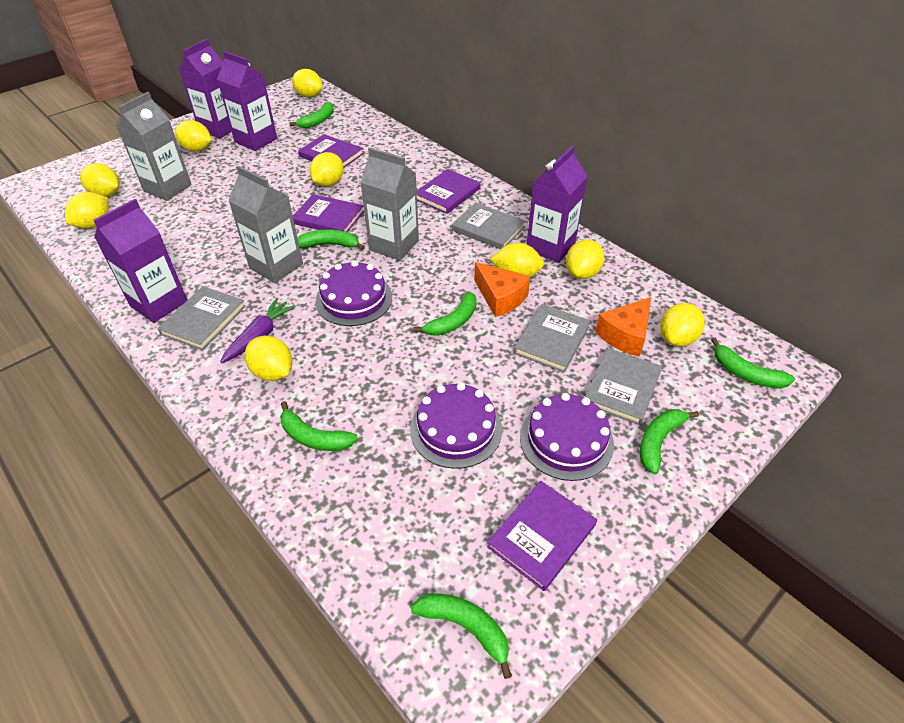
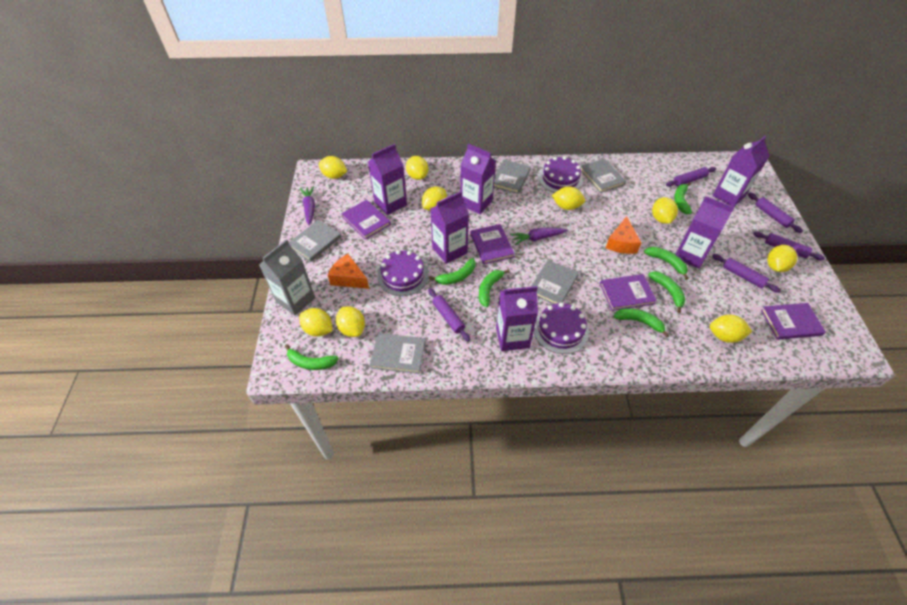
grey book: 4 -> 5
grey carton: 3 -> 1
purple carrot: 1 -> 2
purple carton: 4 -> 6
purple rolling pin: 0 -> 5

